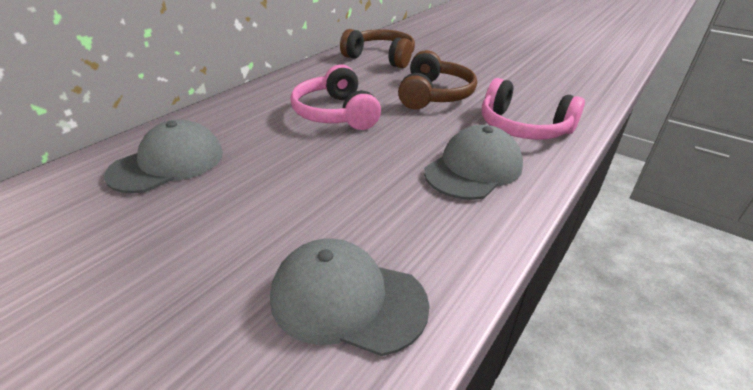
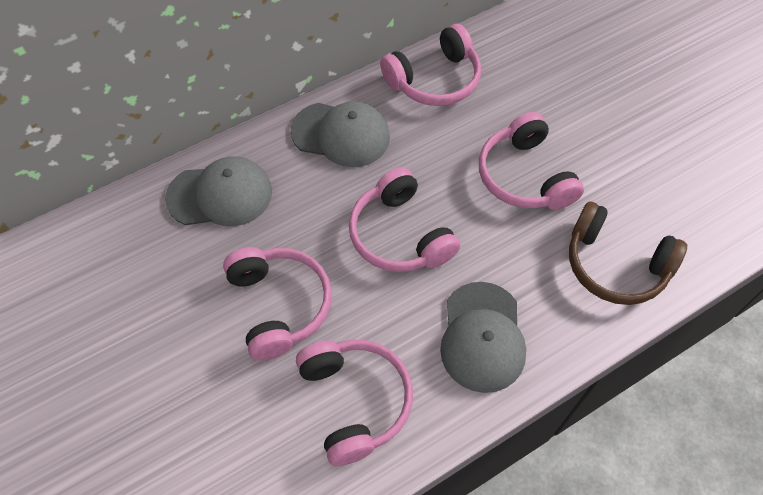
brown headphones: 2 -> 1
pink headphones: 2 -> 5

